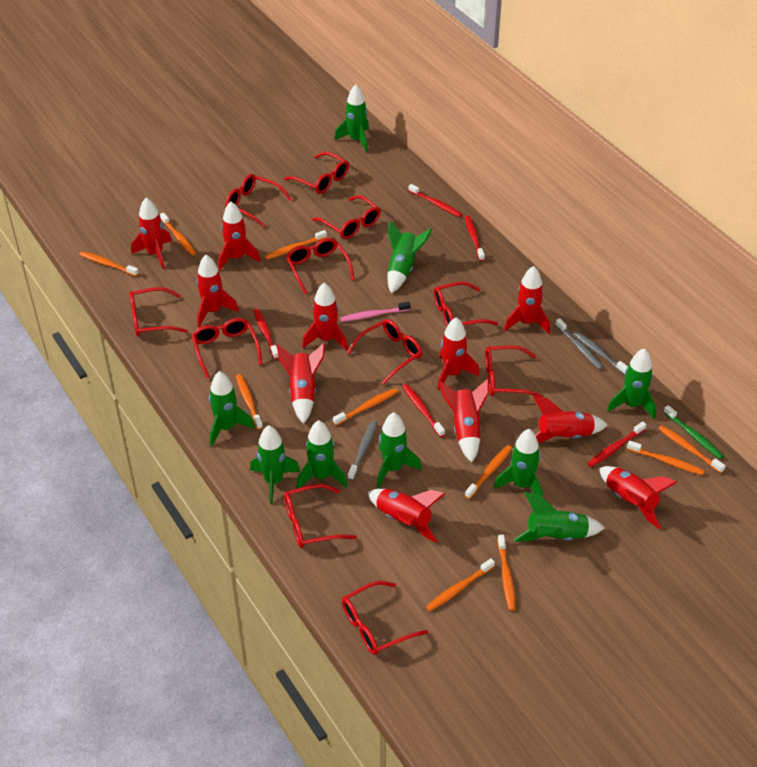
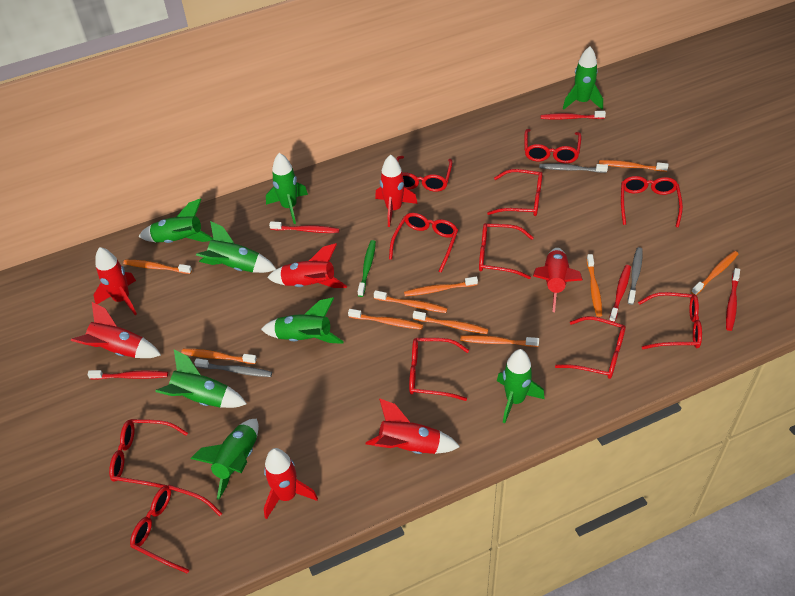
green rocket: 9 -> 8
pink toothbrush: 1 -> 0
red rocket: 11 -> 7

